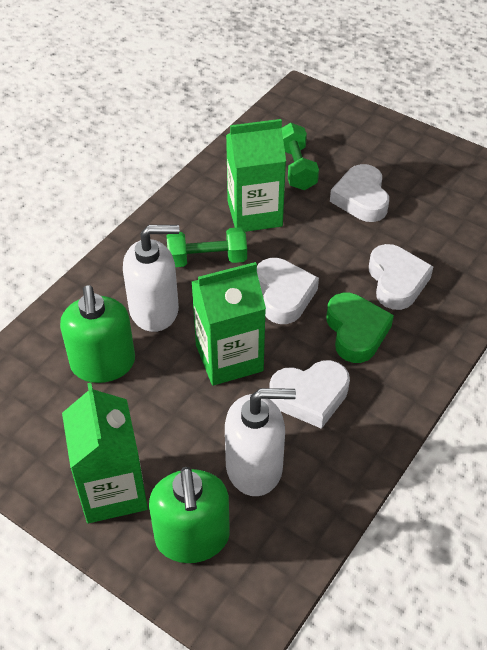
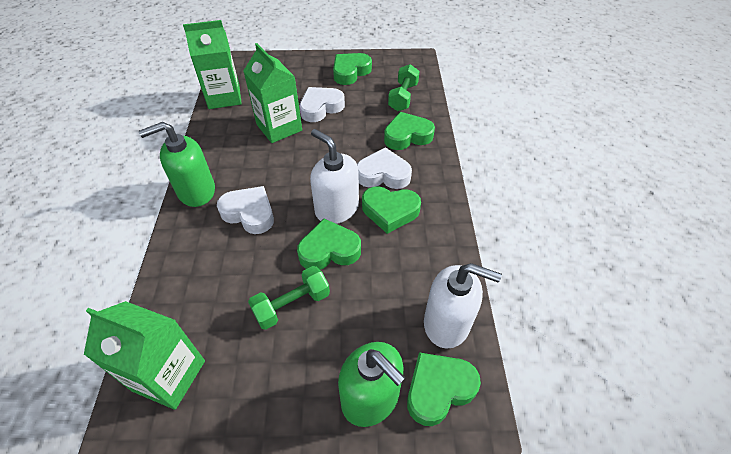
green heart: 1 -> 5
white heart: 4 -> 3

